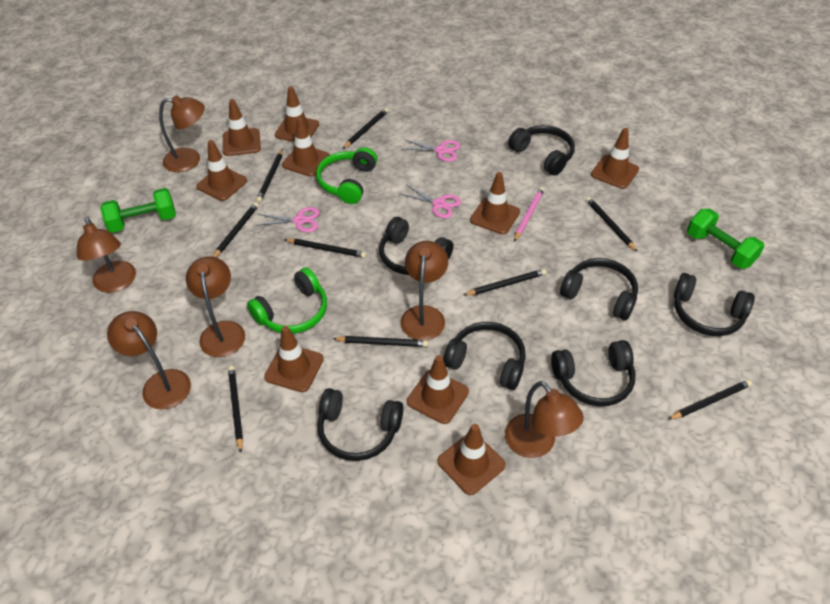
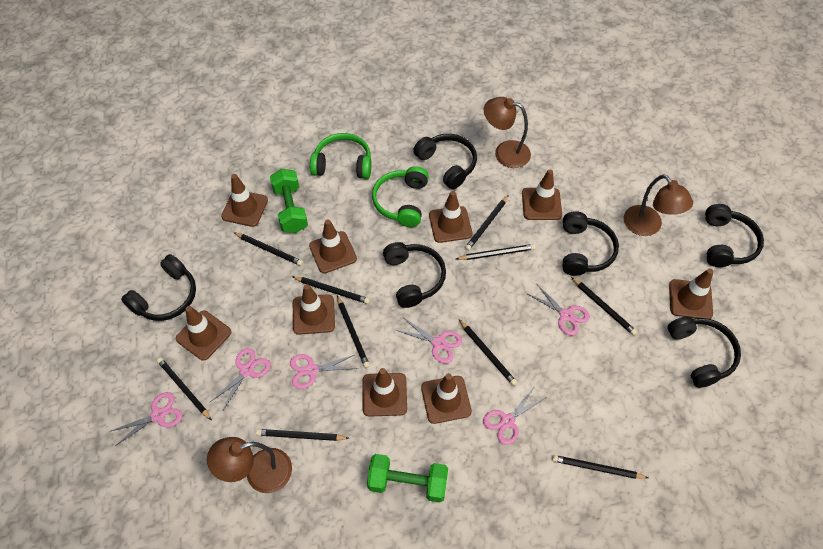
black headphones: 7 -> 6
black pencil: 9 -> 10
brown lamp: 6 -> 3
pink pencil: 1 -> 0
pink scissors: 3 -> 6

